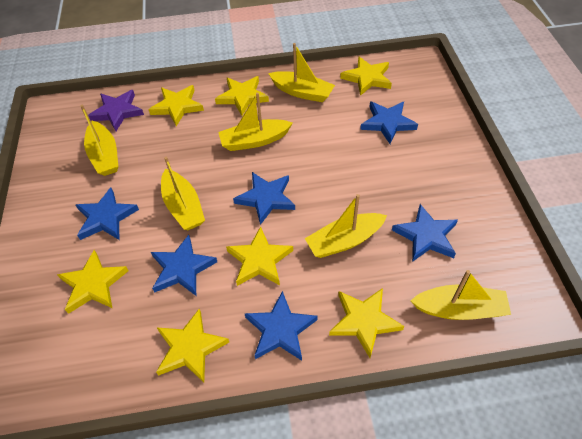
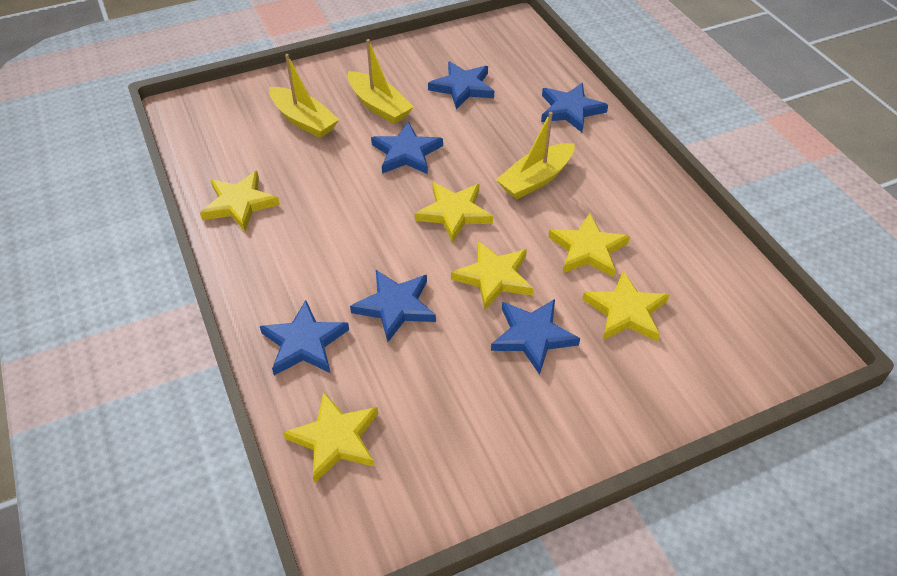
purple star: 1 -> 0
yellow boat: 6 -> 3
yellow star: 7 -> 6

